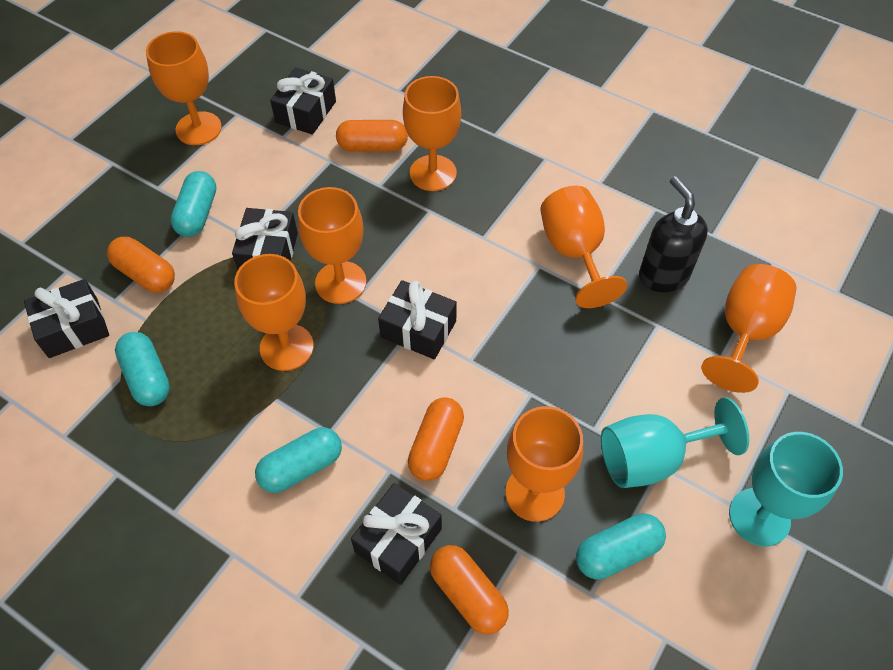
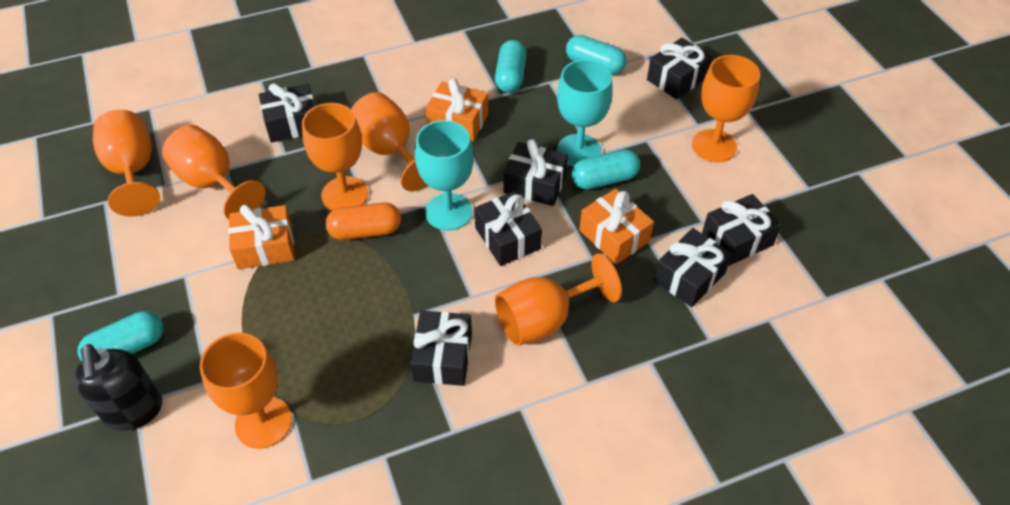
black gift: 5 -> 7
orange capsule: 4 -> 1
orange gift: 0 -> 3

